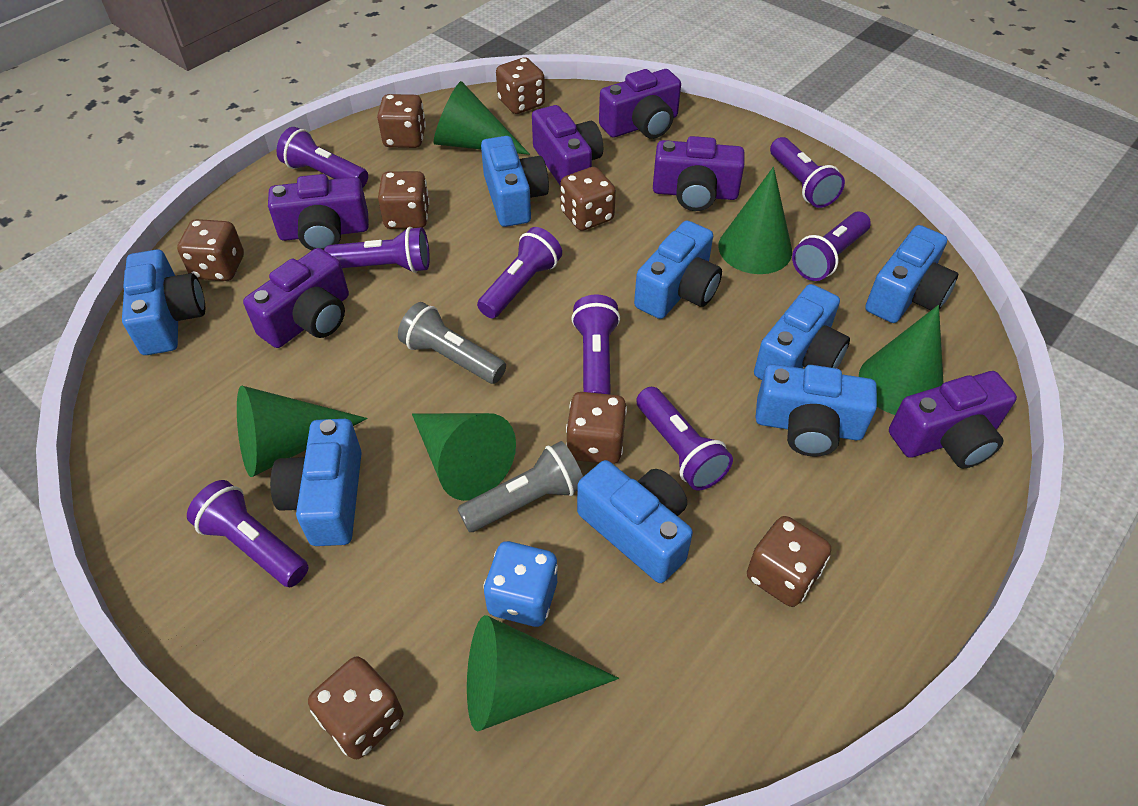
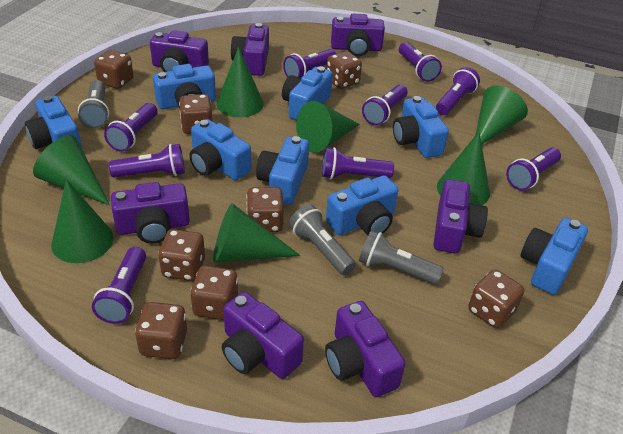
blue dice: 1 -> 0
green cone: 6 -> 7
grey flashlight: 2 -> 3
purple camera: 6 -> 7
purple flashlight: 8 -> 9

